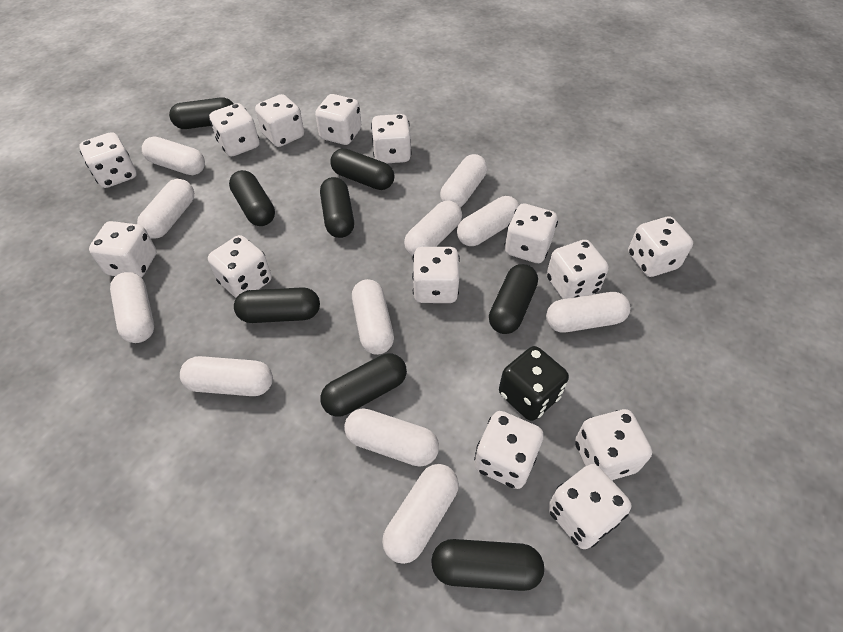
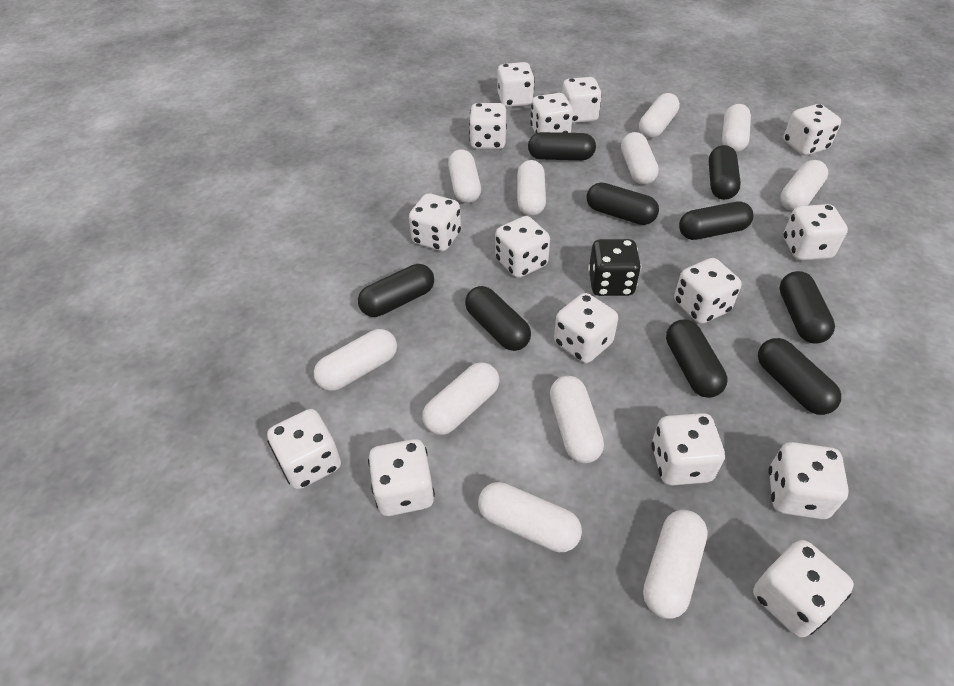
black capsule: 8 -> 9
white dice: 14 -> 15

